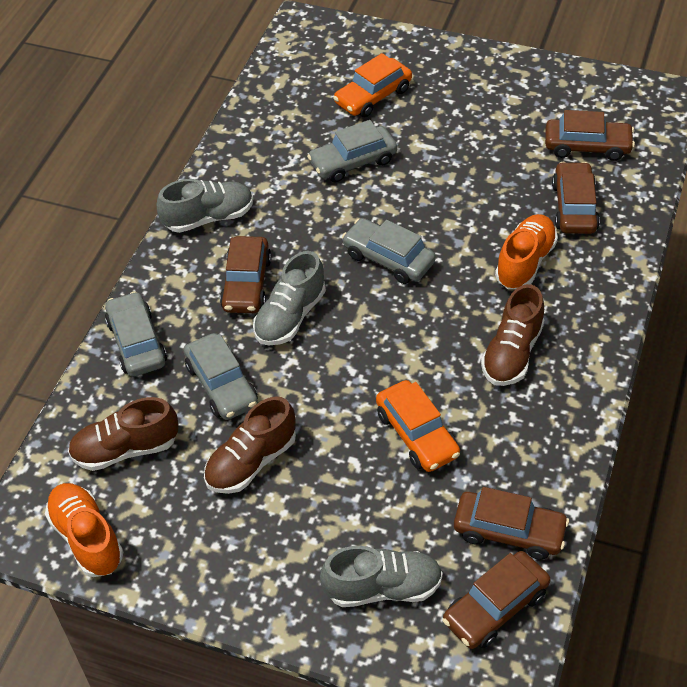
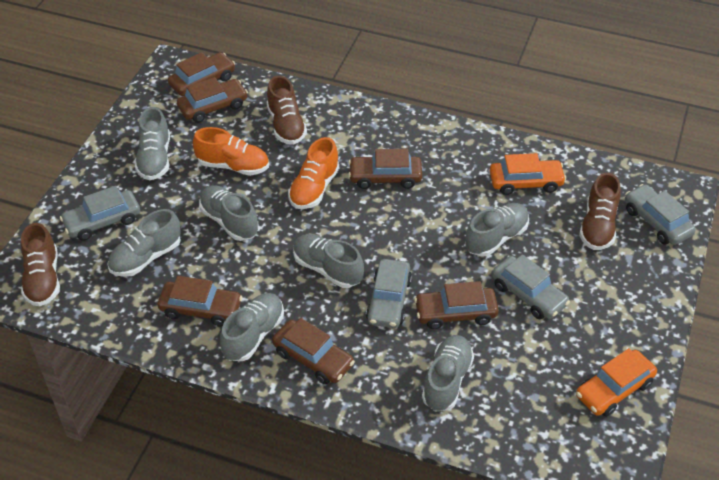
brown car: 5 -> 6
grey shoe: 3 -> 7

